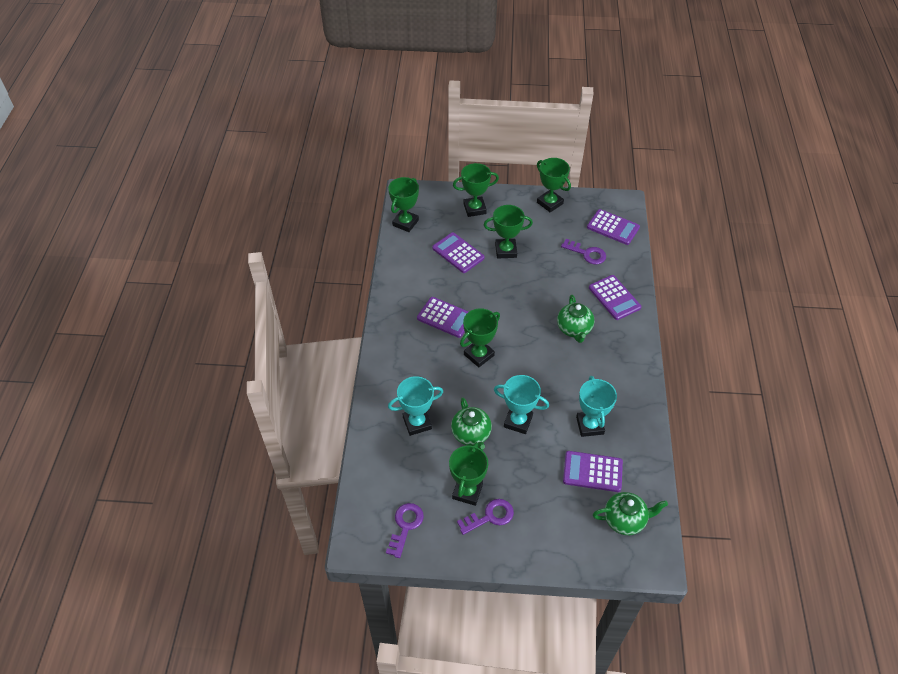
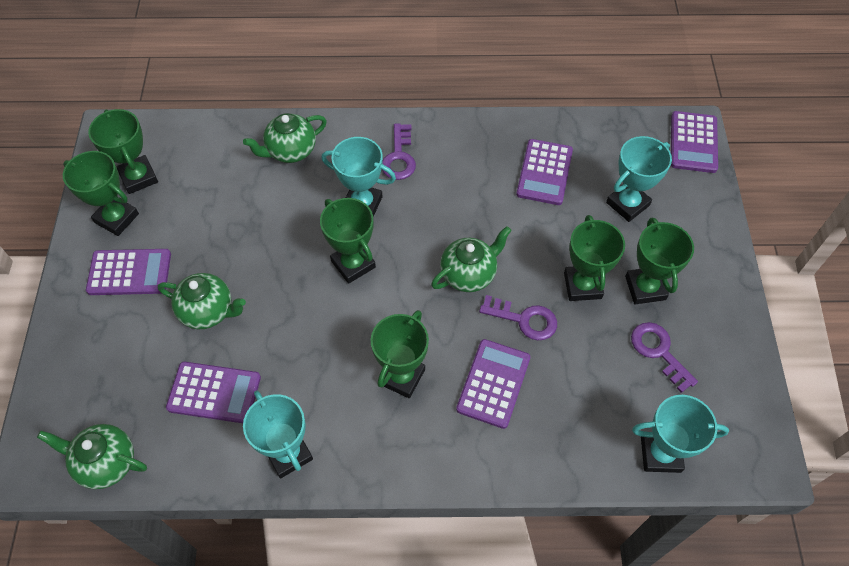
green teapot: 3 -> 4
turquoise trophy: 3 -> 4

